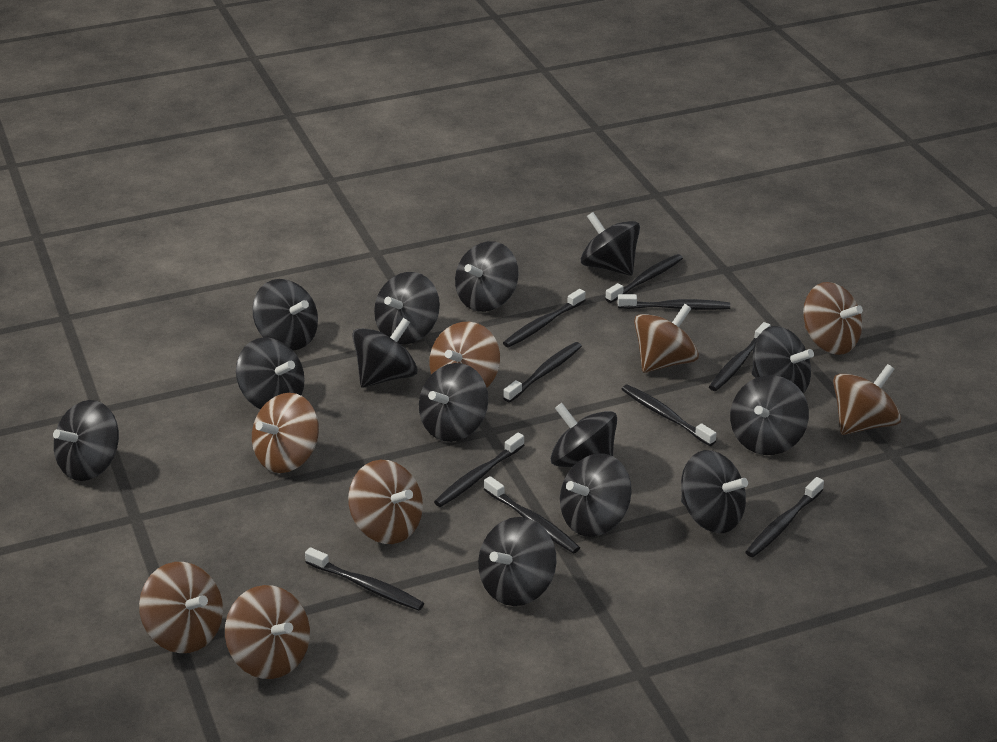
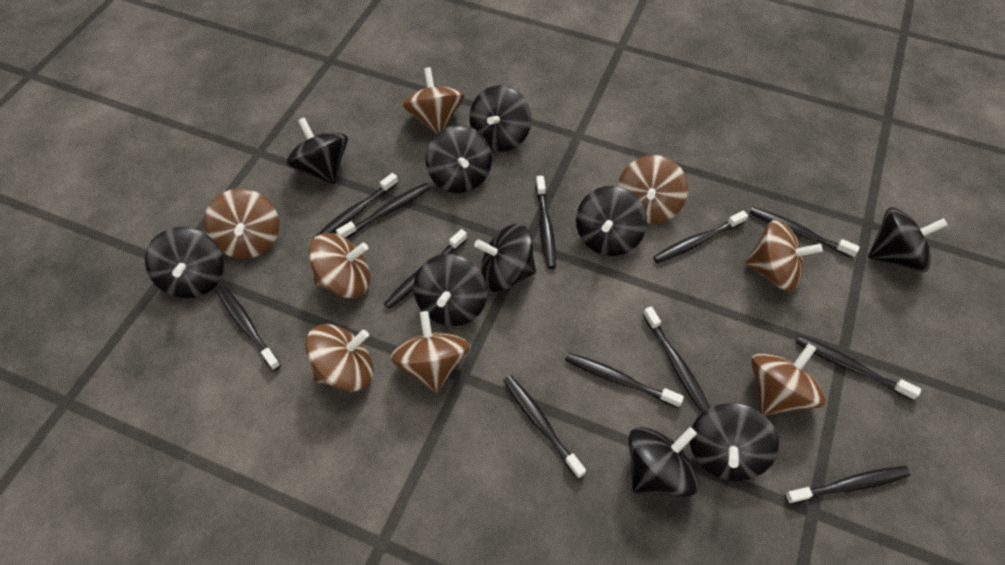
black spinning top: 14 -> 10
black toothbrush: 10 -> 12

